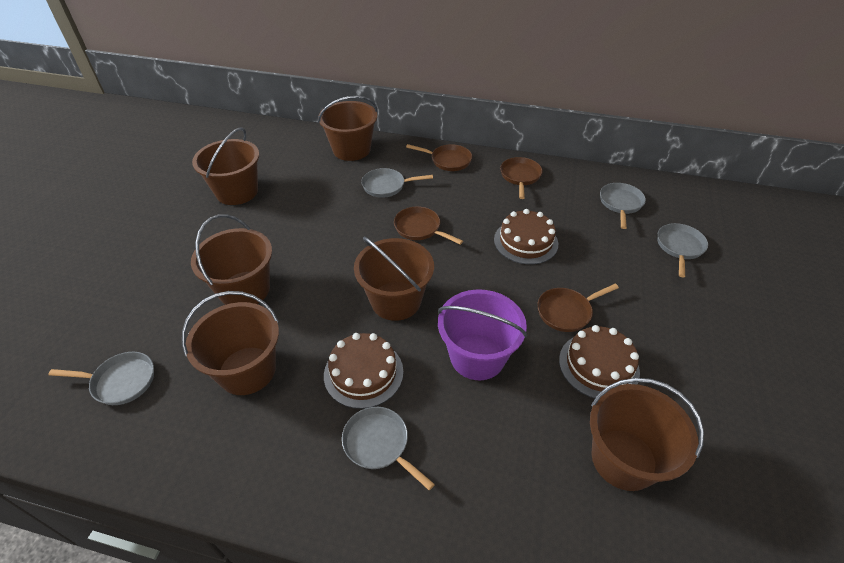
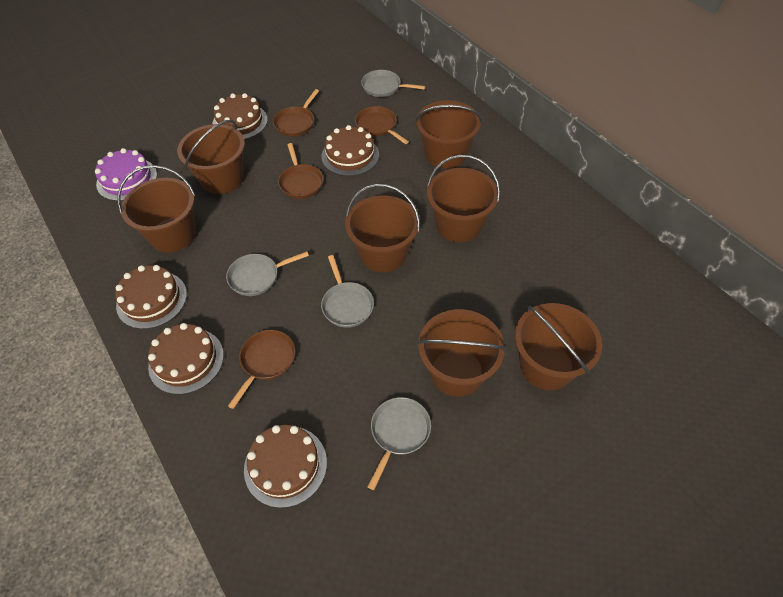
brown bucket: 6 -> 7
brown cake: 3 -> 5
grey pan: 5 -> 4
purple bucket: 1 -> 0
purple cake: 0 -> 1

